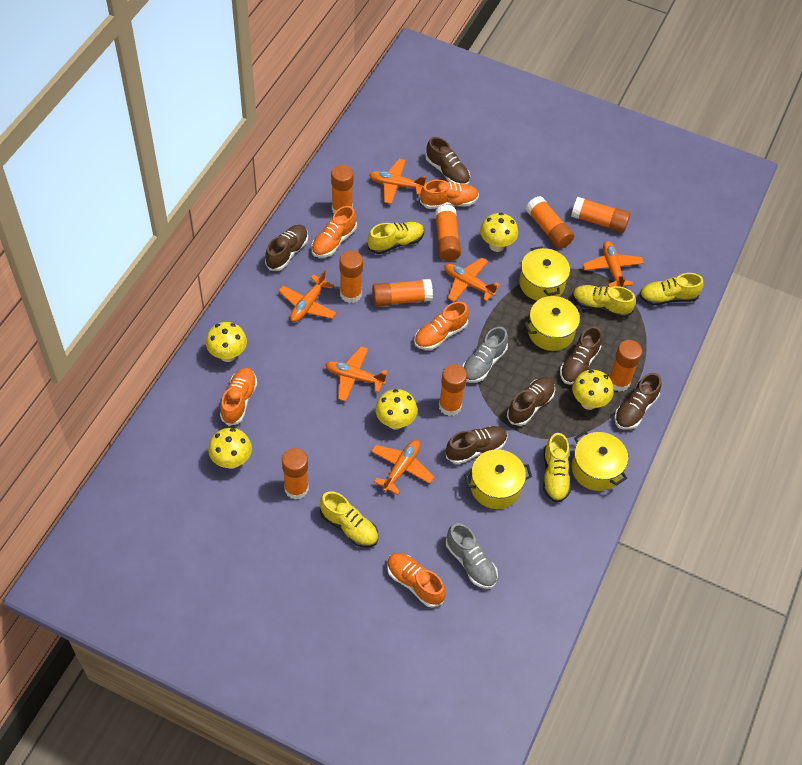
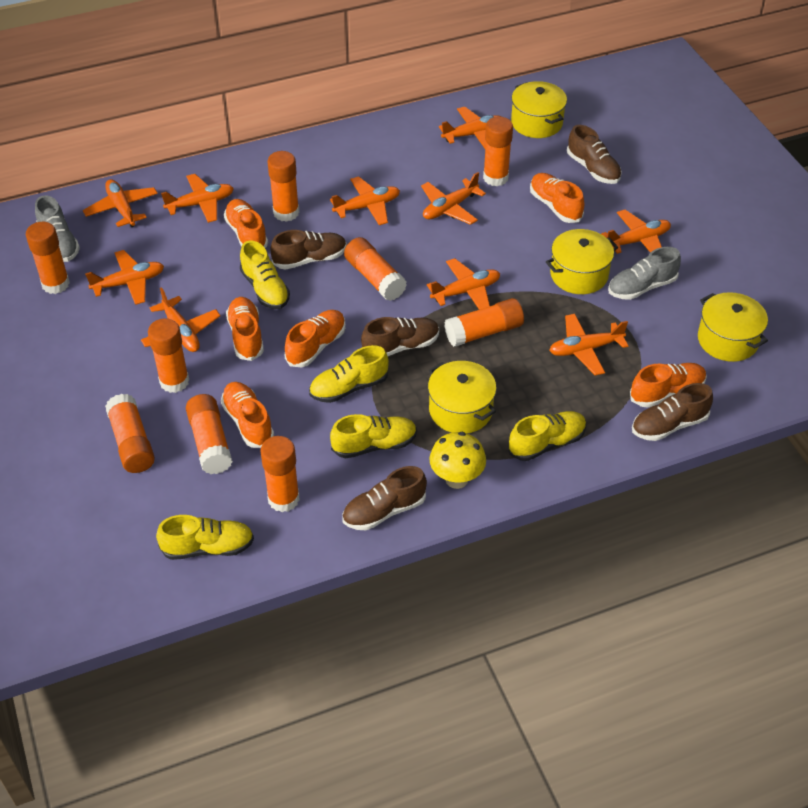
brown shoe: 6 -> 5
orange plane: 6 -> 10
orange shoe: 5 -> 6
yellow mushroom: 5 -> 1

